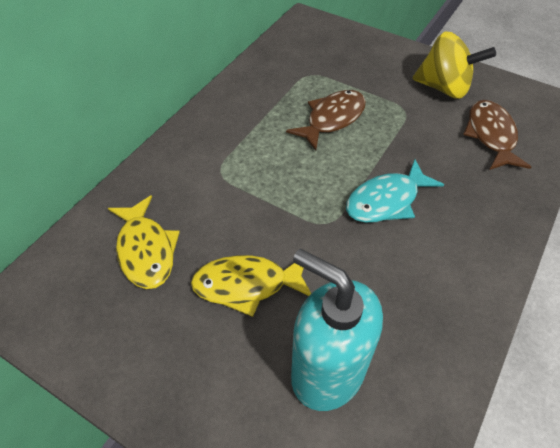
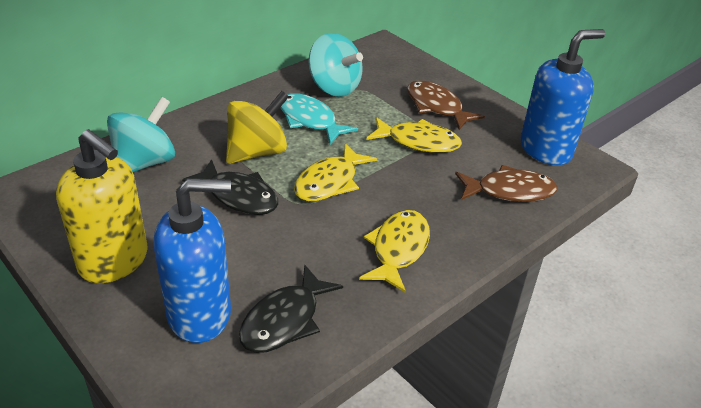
black fish: 0 -> 2
blue soap dispenser: 0 -> 2
turquoise soap dispenser: 1 -> 0
turquoise spinning top: 0 -> 2
yellow fish: 2 -> 3
yellow soap dispenser: 0 -> 1

